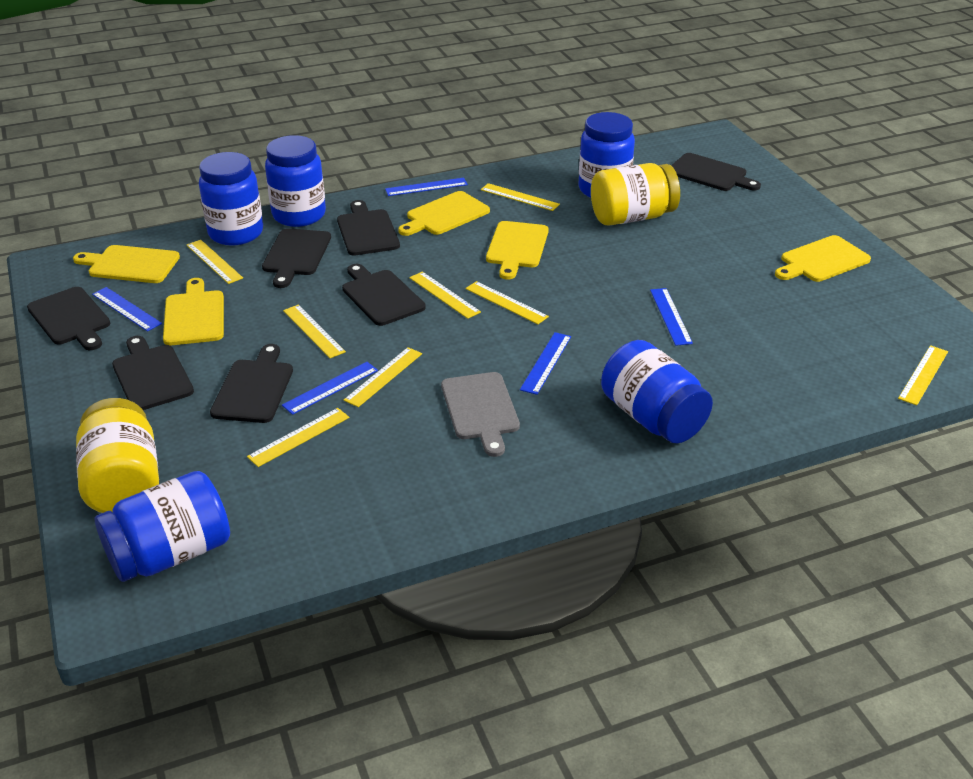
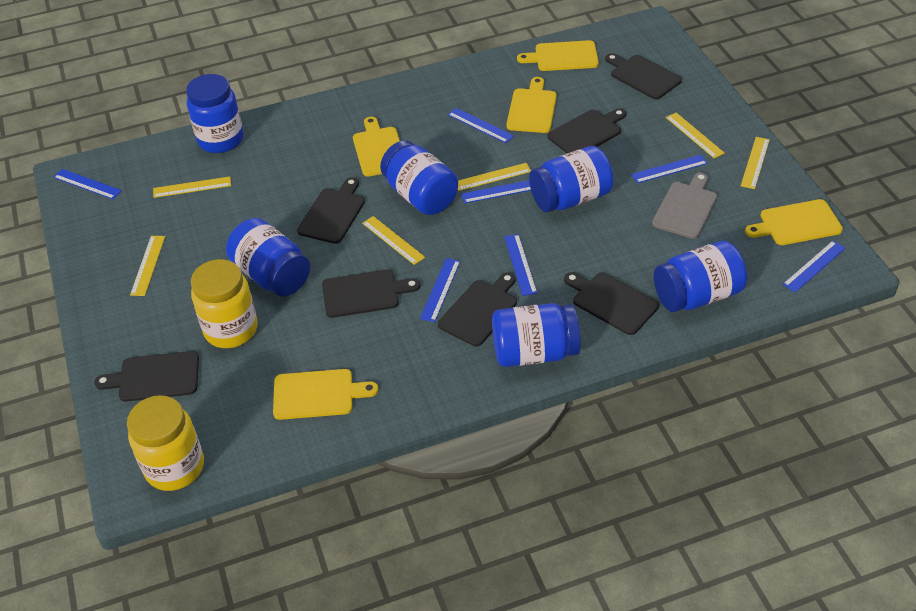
blue jar: 5 -> 6
blue ruler: 5 -> 7
yellow ruler: 8 -> 6

